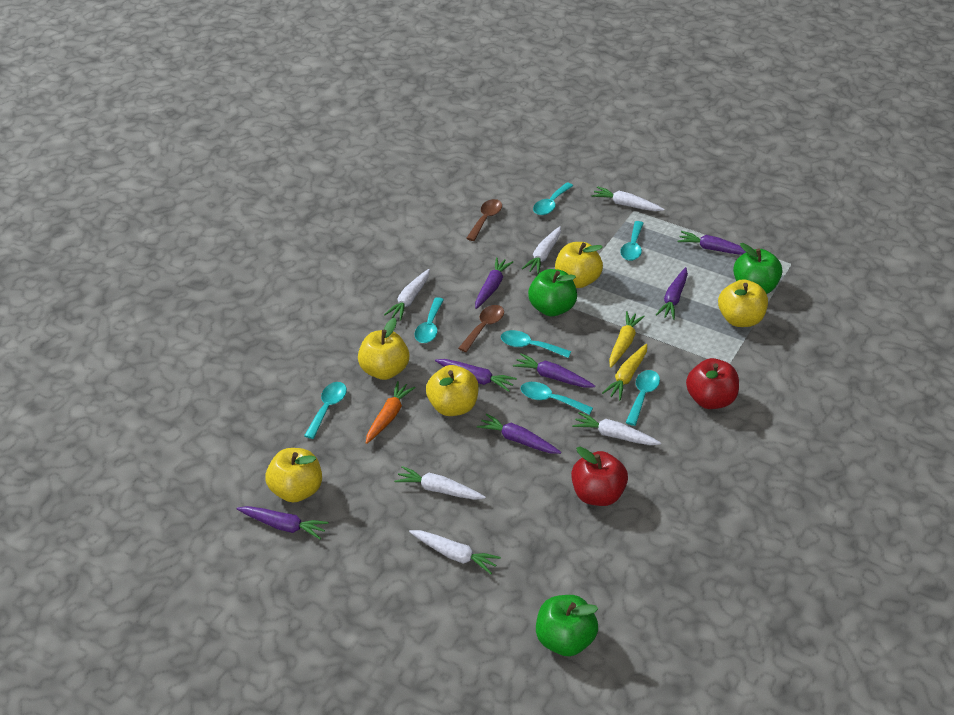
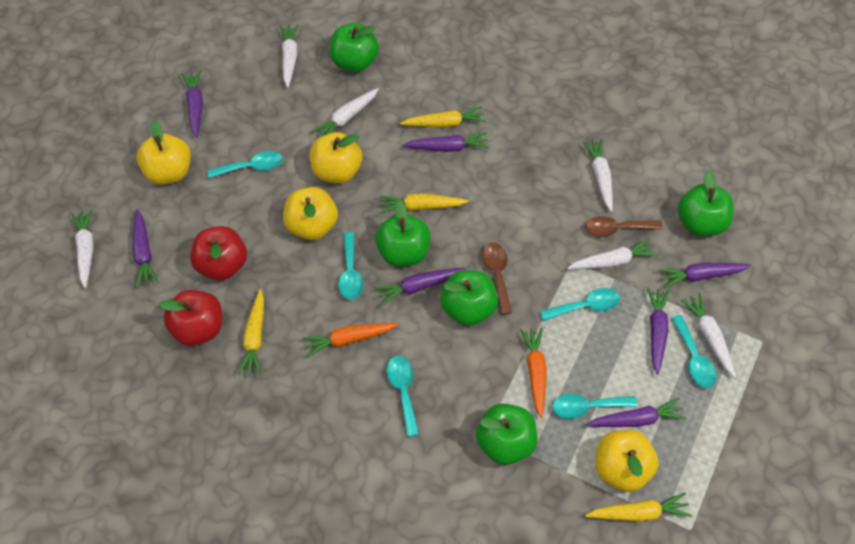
green apple: 3 -> 5
orange carrot: 1 -> 2
turquoise spoon: 7 -> 6
yellow apple: 5 -> 4
yellow carrot: 2 -> 4

